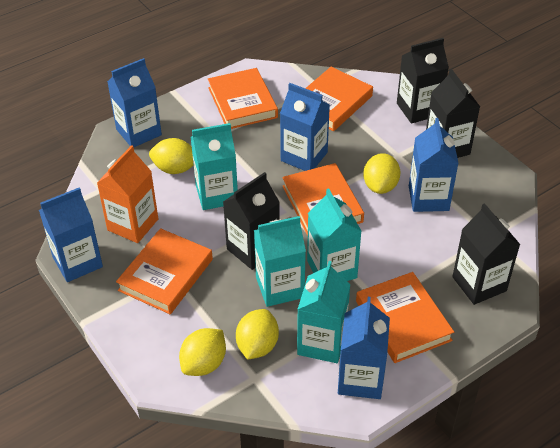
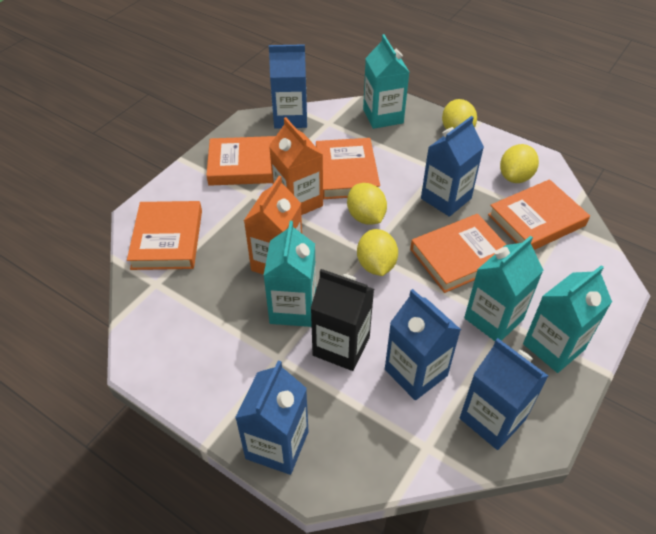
black carton: 4 -> 1
orange carton: 1 -> 2

